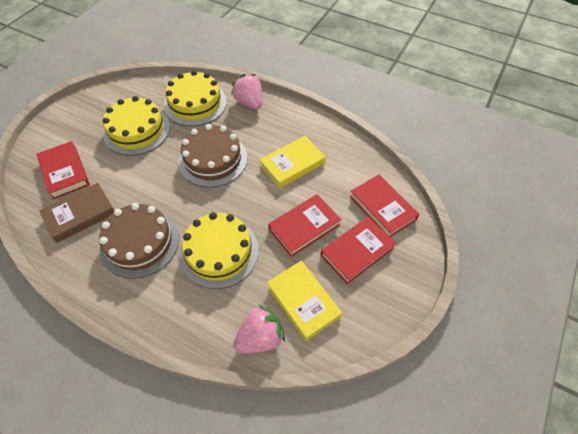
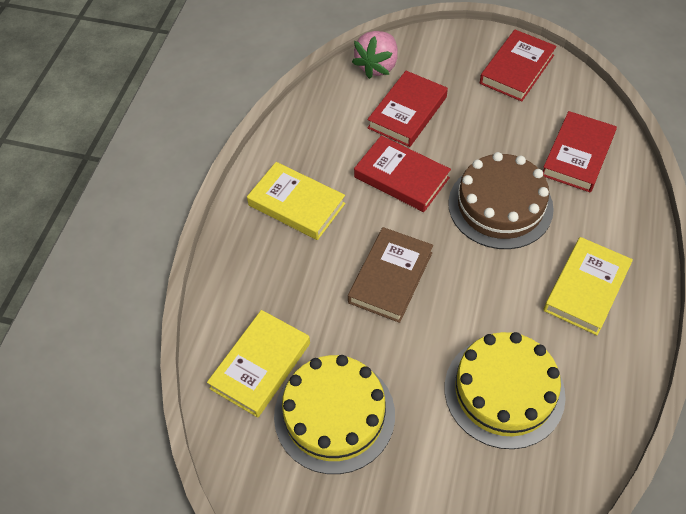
brown cake: 2 -> 1
pink strawberry: 2 -> 1
yellow book: 2 -> 3
yellow cake: 3 -> 2

